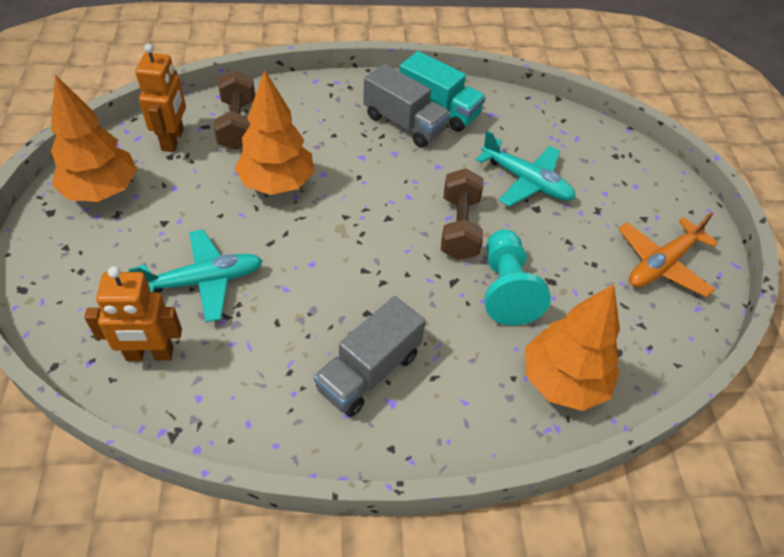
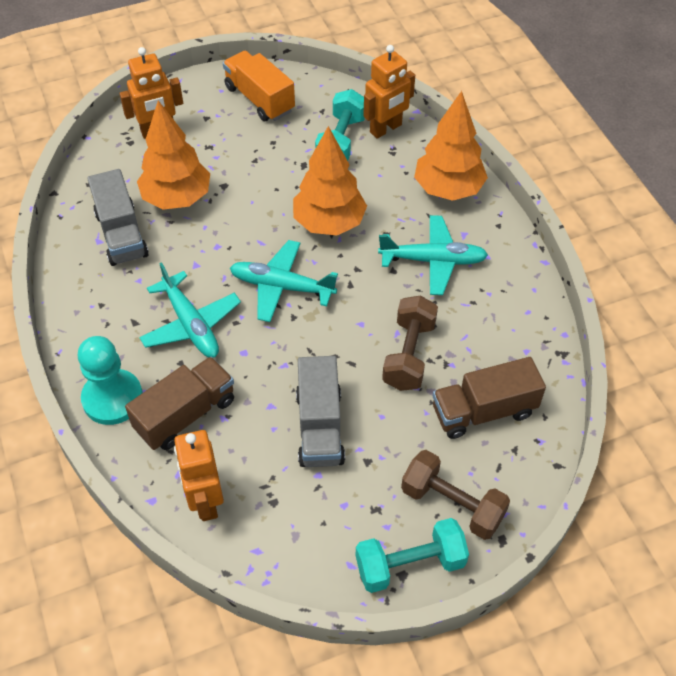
brown truck: 0 -> 2
orange plane: 1 -> 0
orange robot: 2 -> 3
orange truck: 0 -> 1
turquoise dumbbell: 0 -> 2
turquoise plane: 2 -> 3
turquoise truck: 1 -> 0

